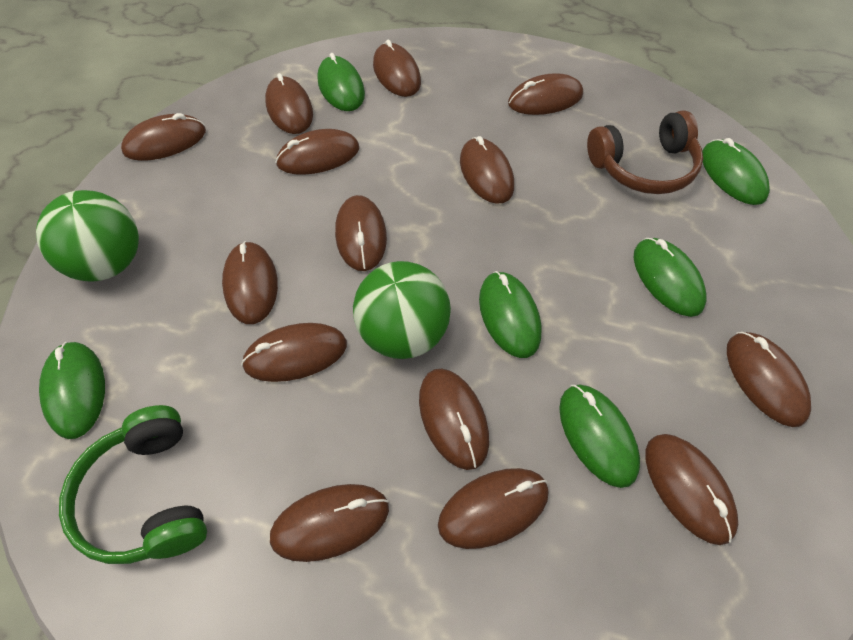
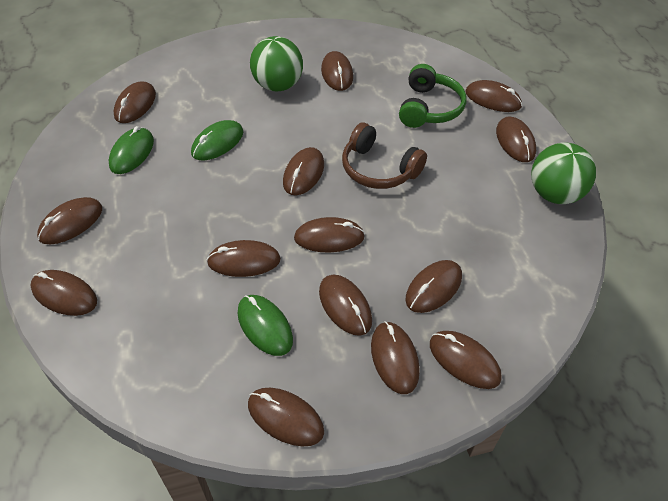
green mouse: 6 -> 3

